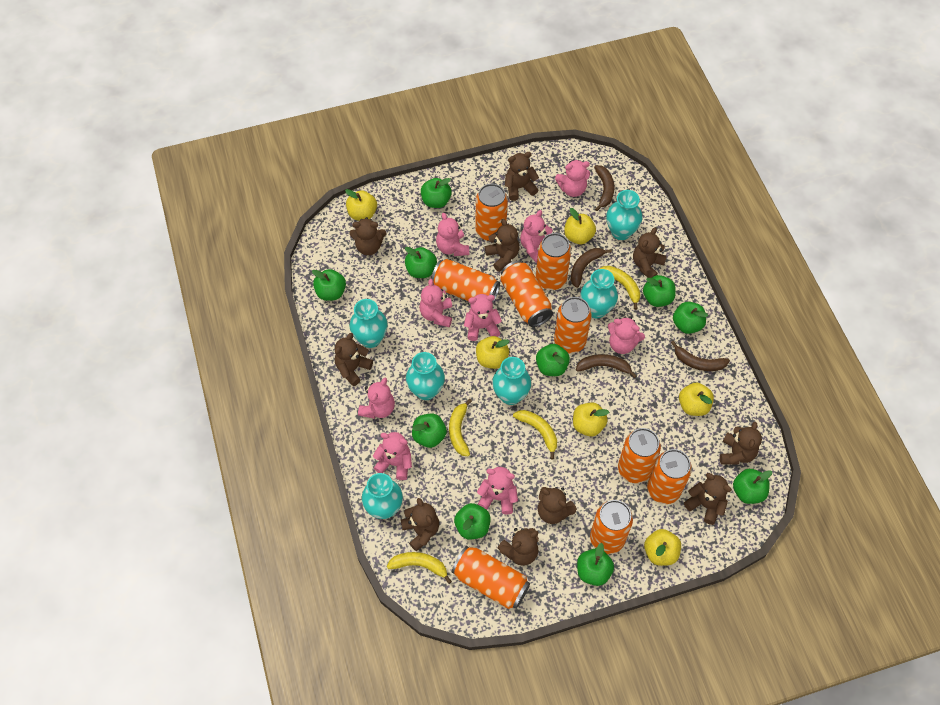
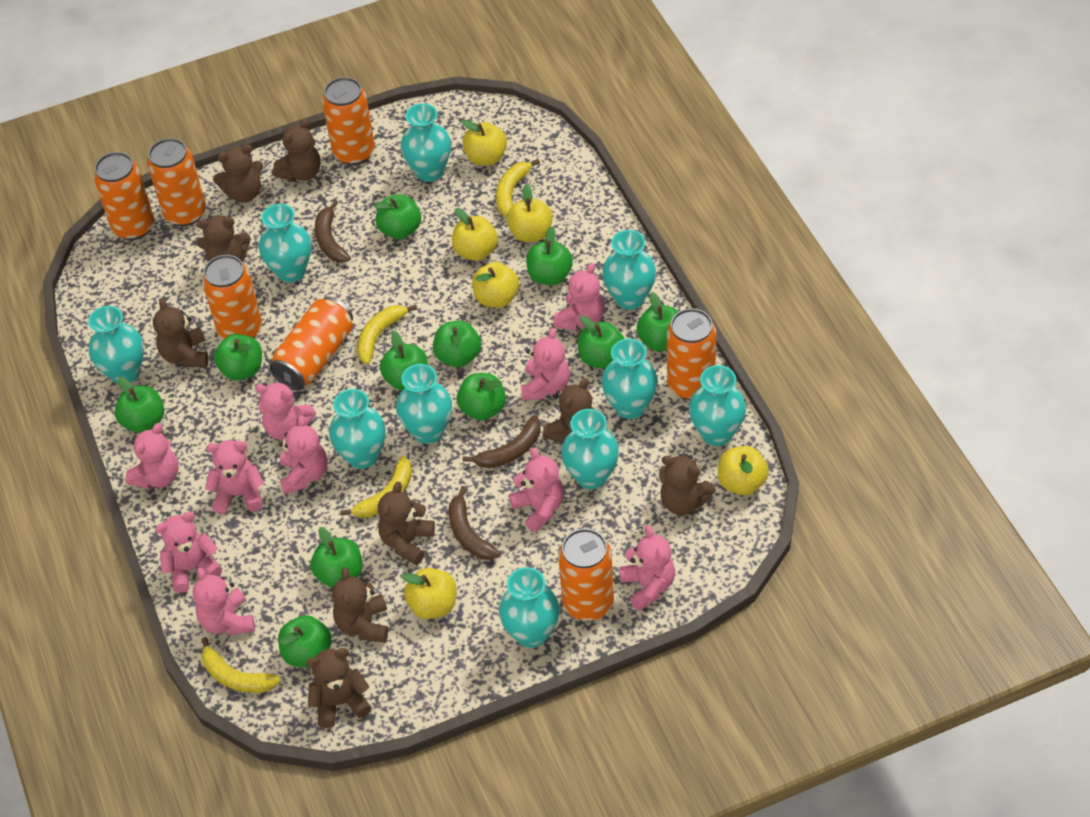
brown banana: 4 -> 3
brown teddy bear: 10 -> 9
green apple: 10 -> 11
orange can: 9 -> 7
pink teddy bear: 9 -> 10
turquoise vase: 6 -> 10

